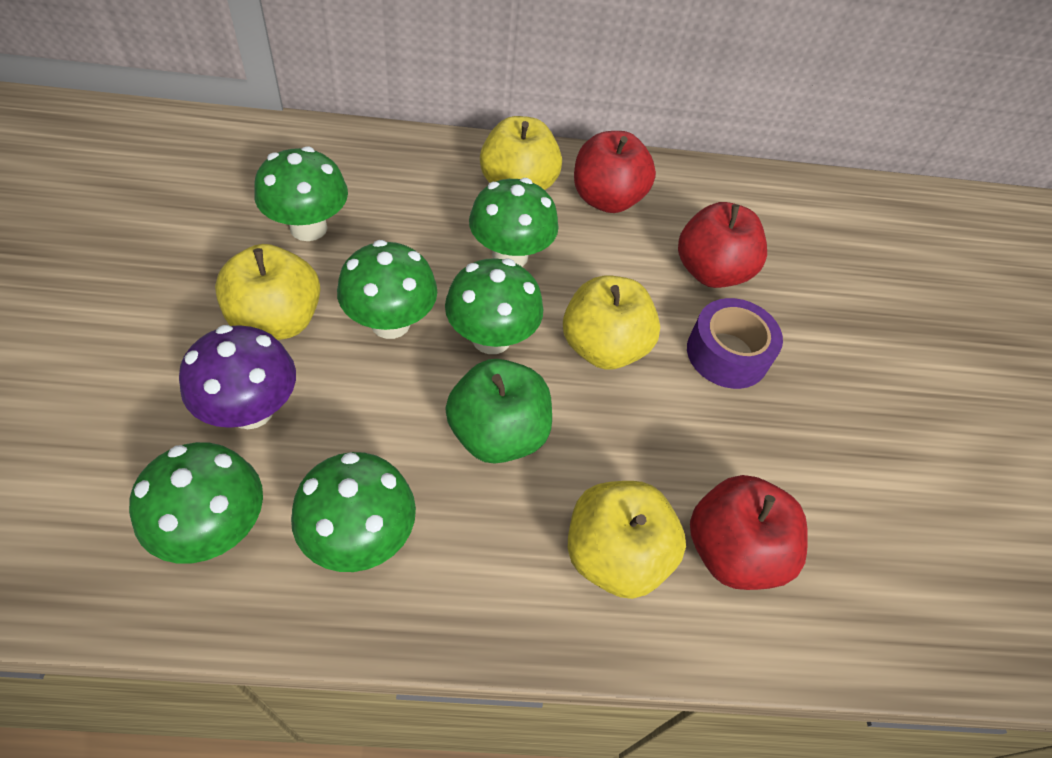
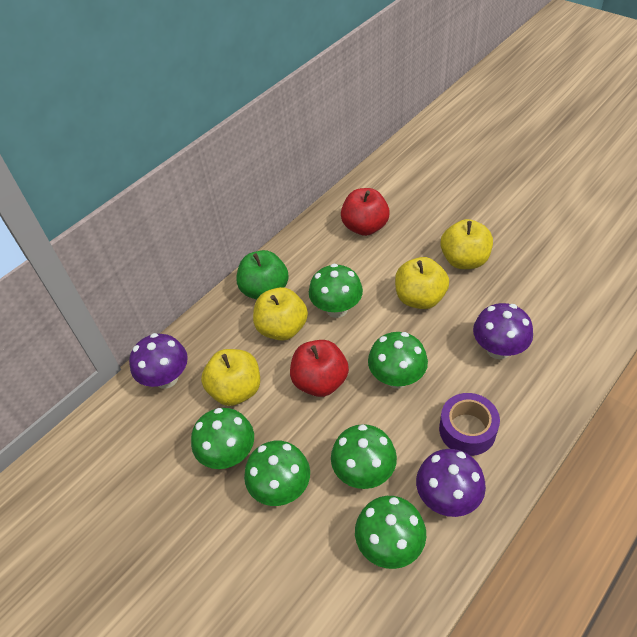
purple mushroom: 1 -> 3
red apple: 3 -> 2

